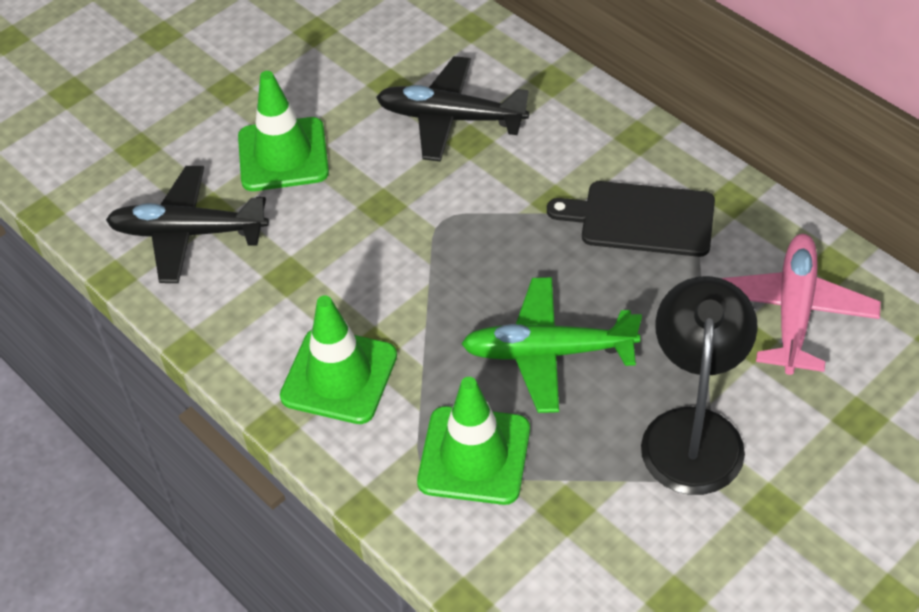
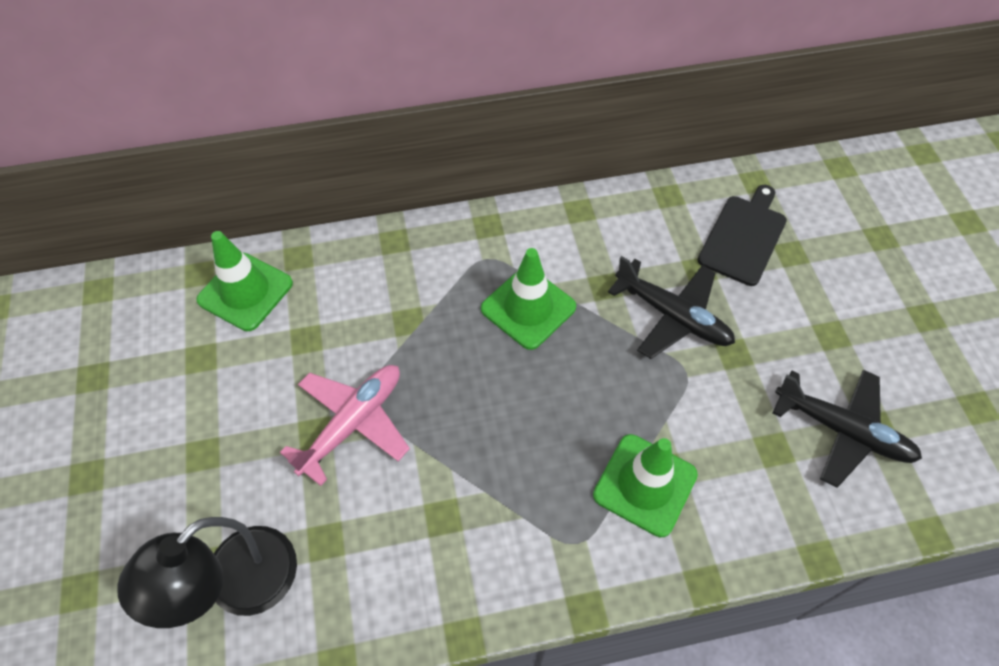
green plane: 1 -> 0

